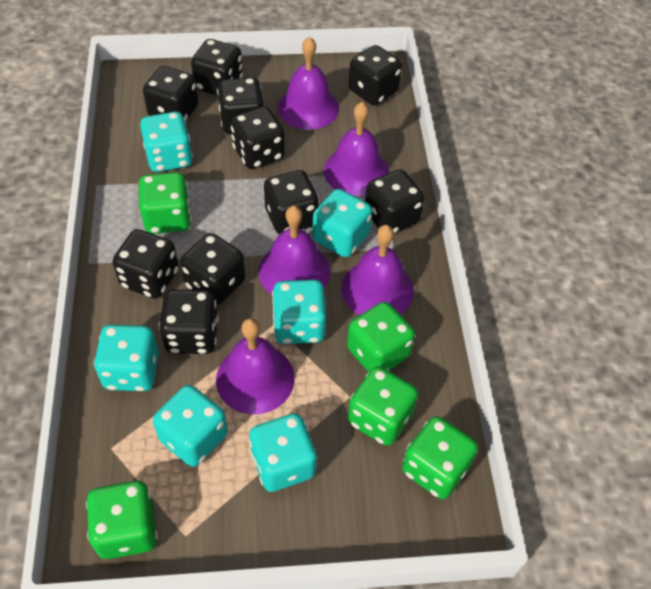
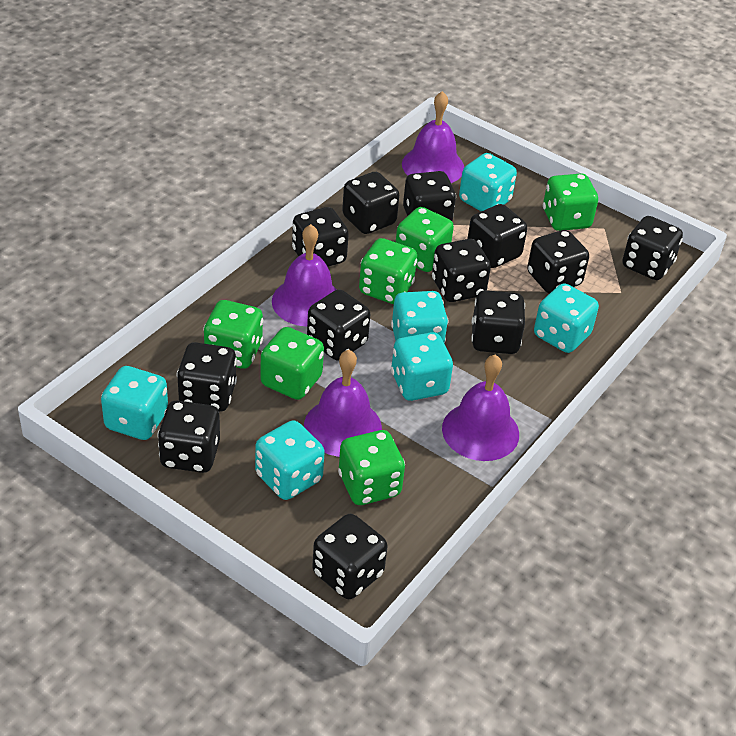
black dice: 10 -> 12
green dice: 5 -> 6
purple bell: 5 -> 4

